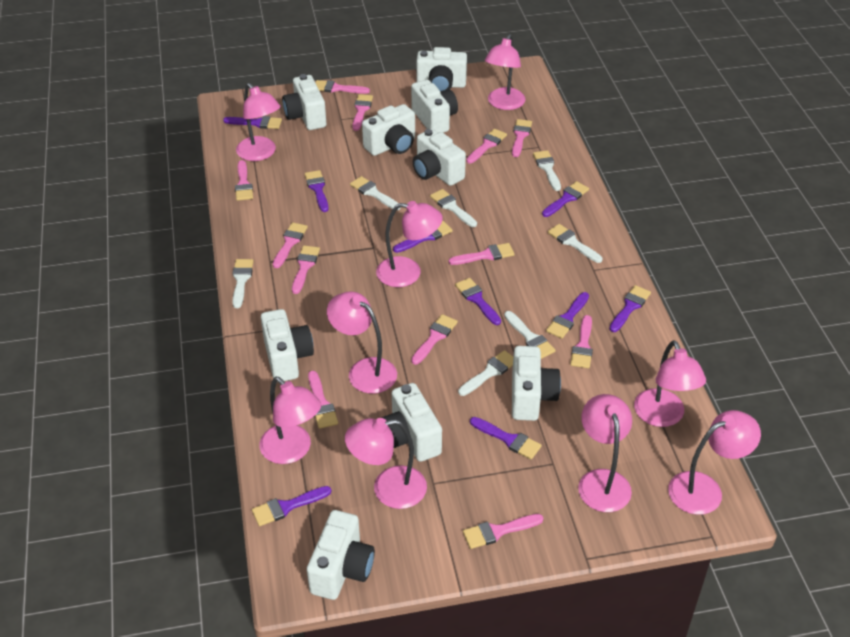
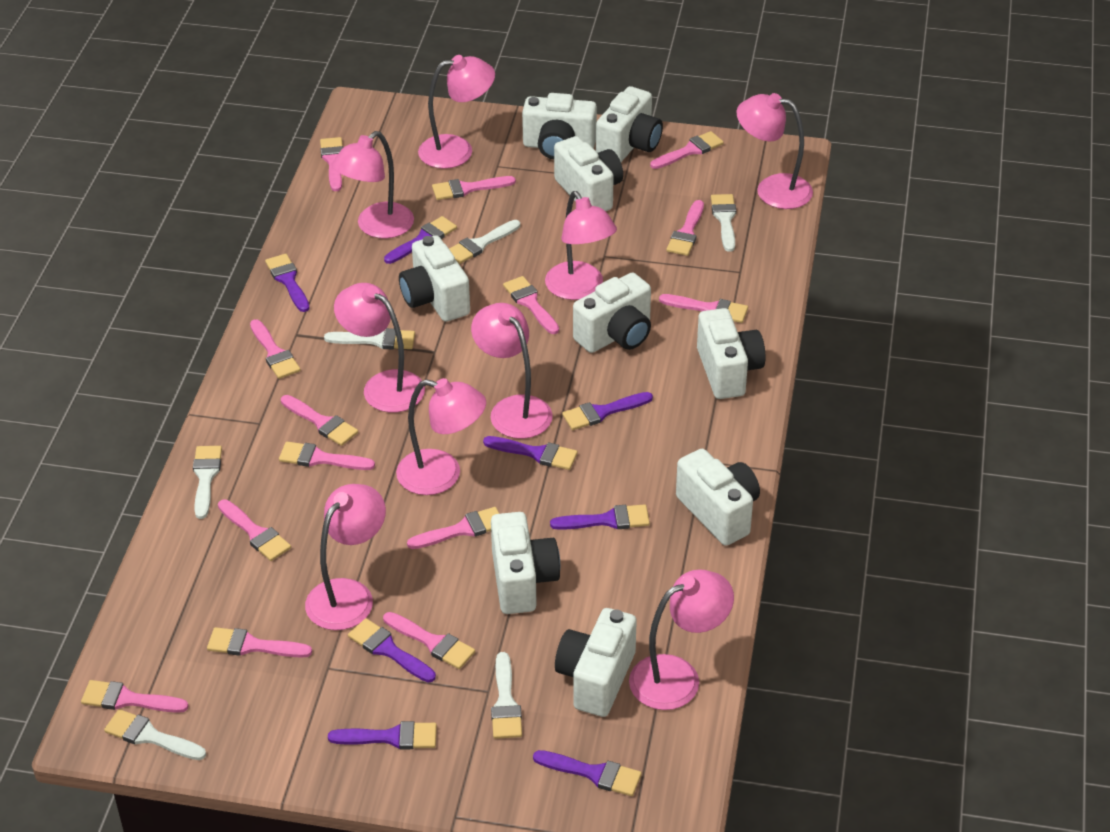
pink brush: 12 -> 14
purple brush: 9 -> 8
white brush: 7 -> 6

